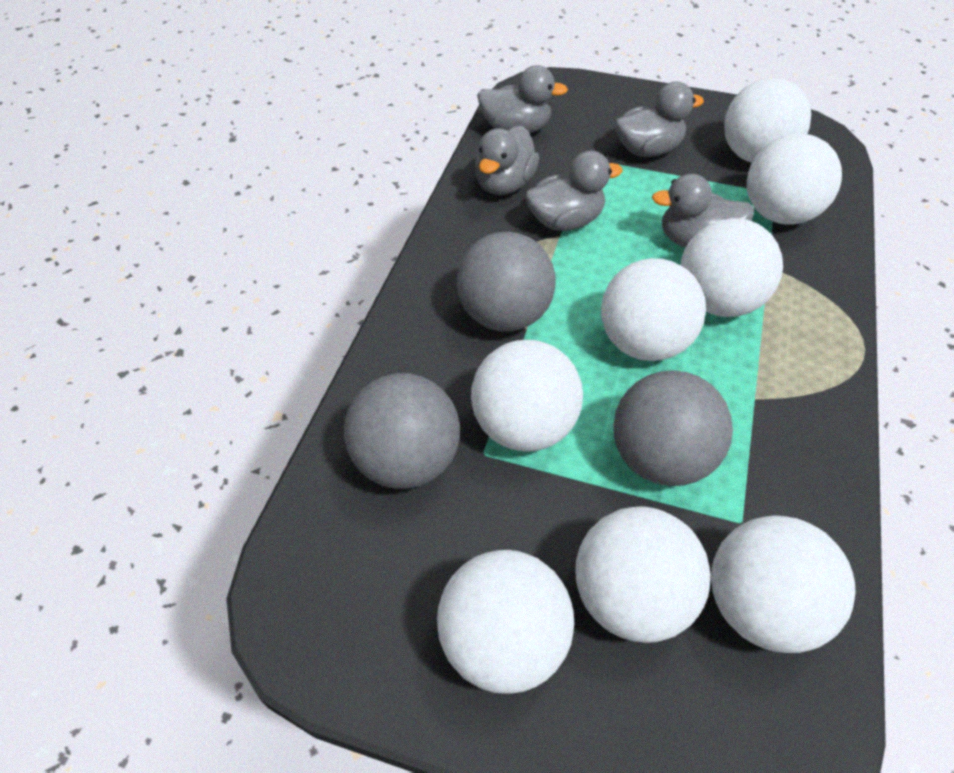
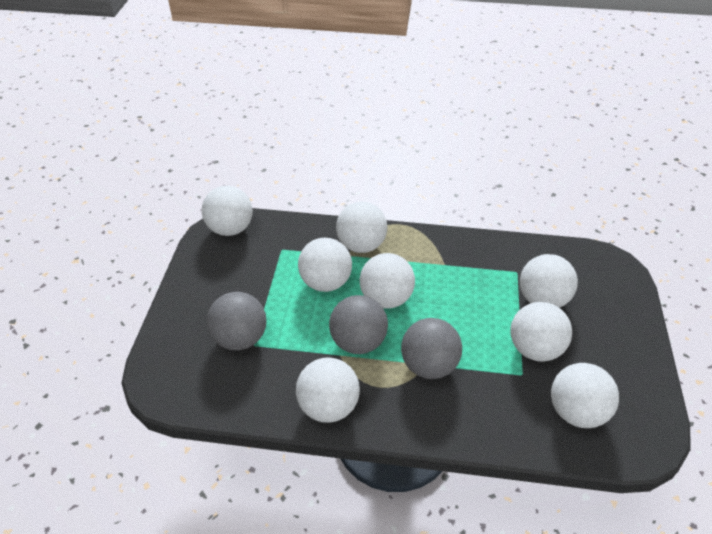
grey duck: 5 -> 0

